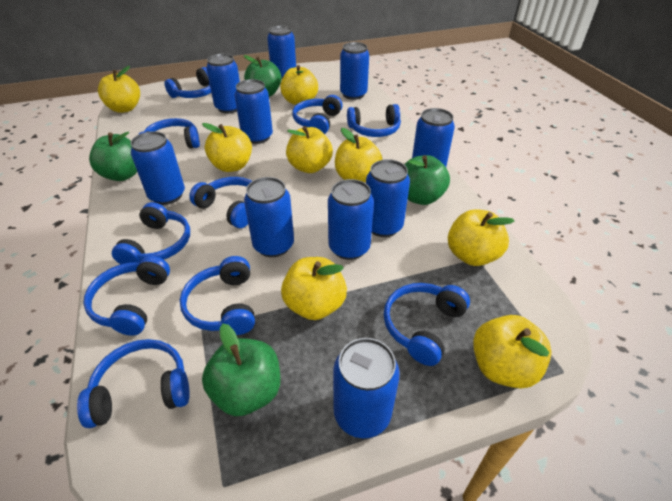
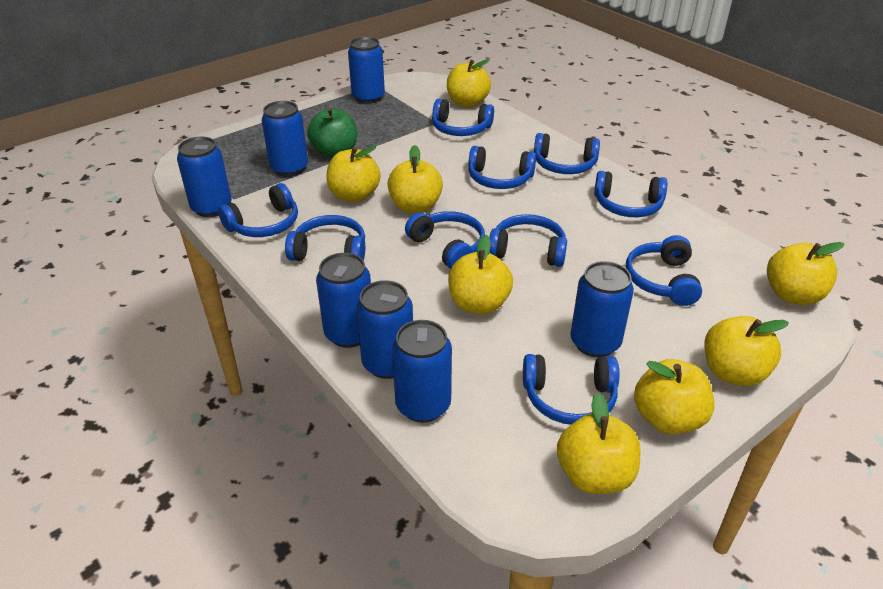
blue can: 10 -> 7
green apple: 4 -> 1

